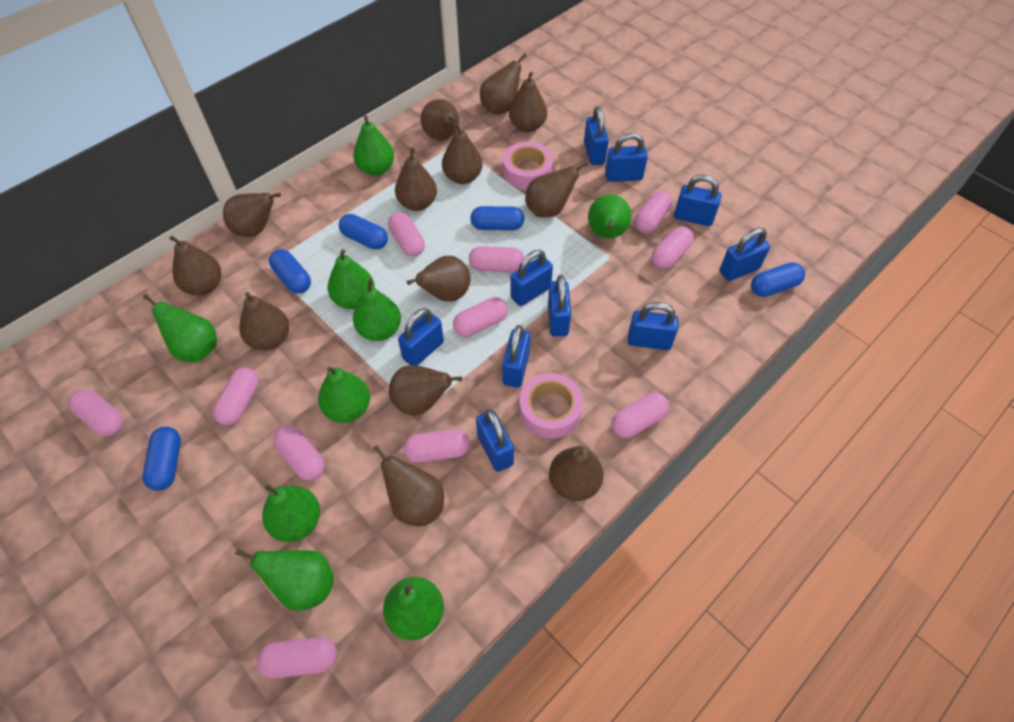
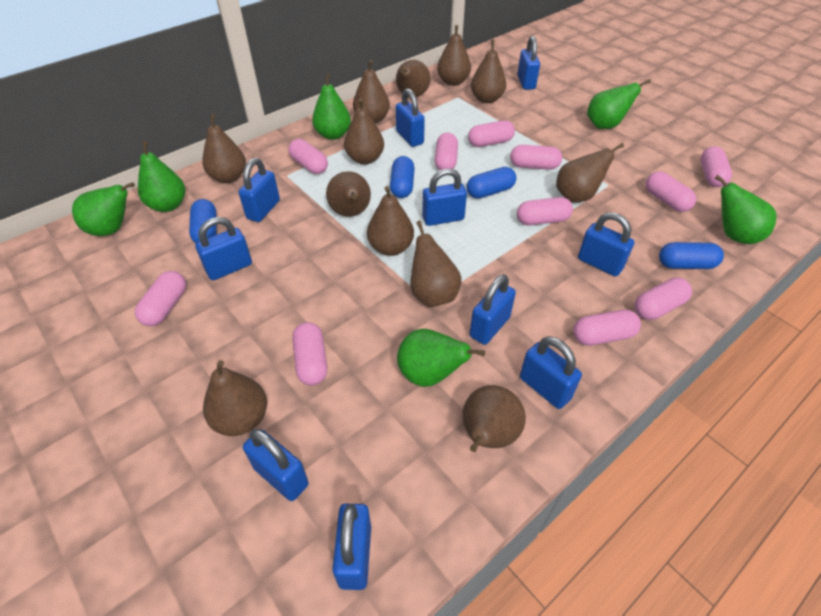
blue capsule: 5 -> 4
brown pear: 13 -> 12
green pear: 9 -> 6
pink tape: 2 -> 0

